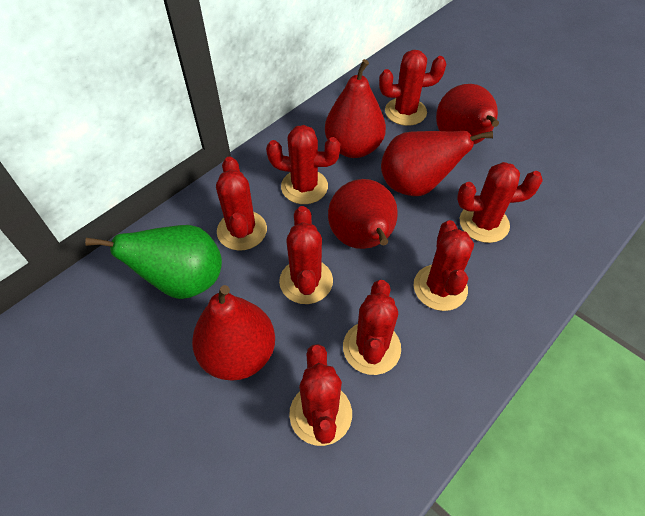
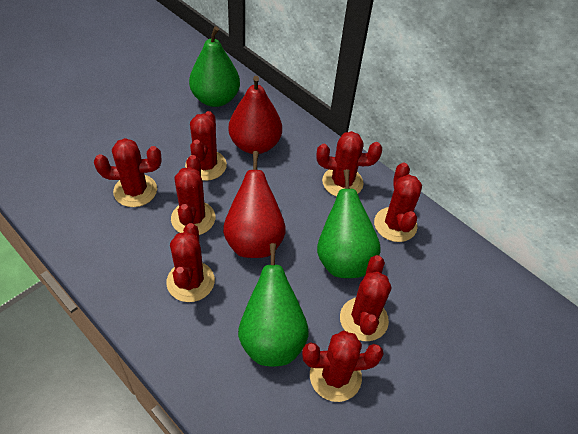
green pear: 1 -> 3
red pear: 5 -> 2

